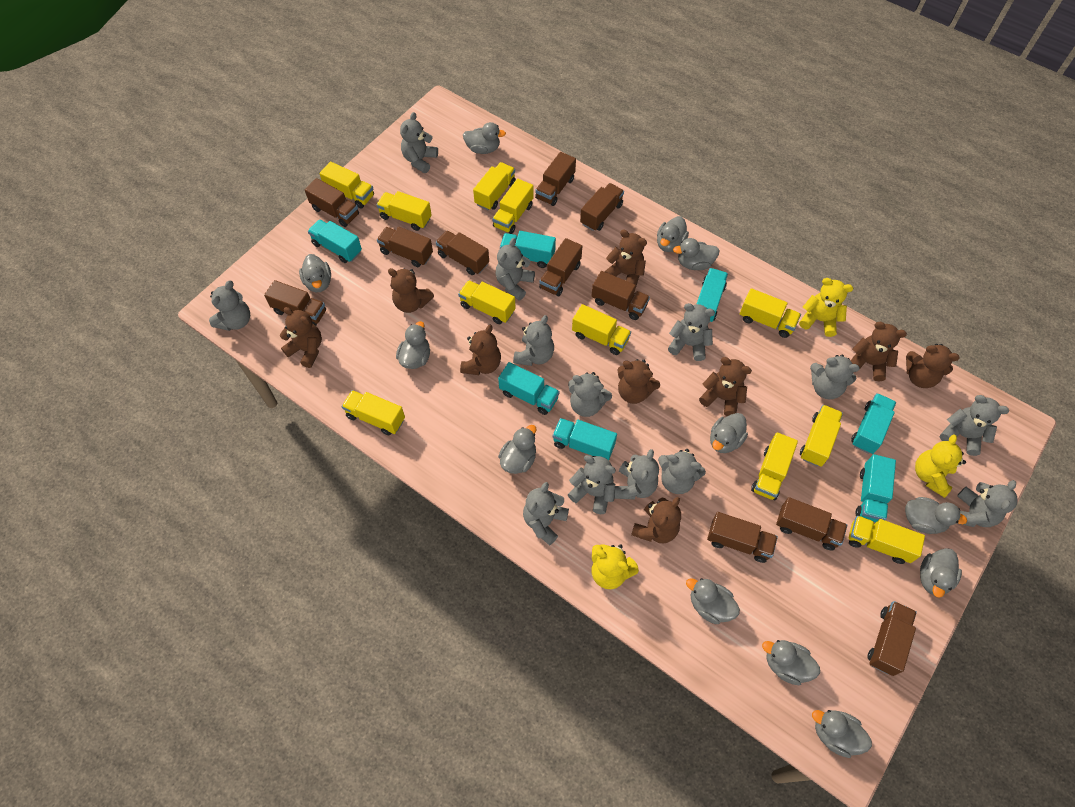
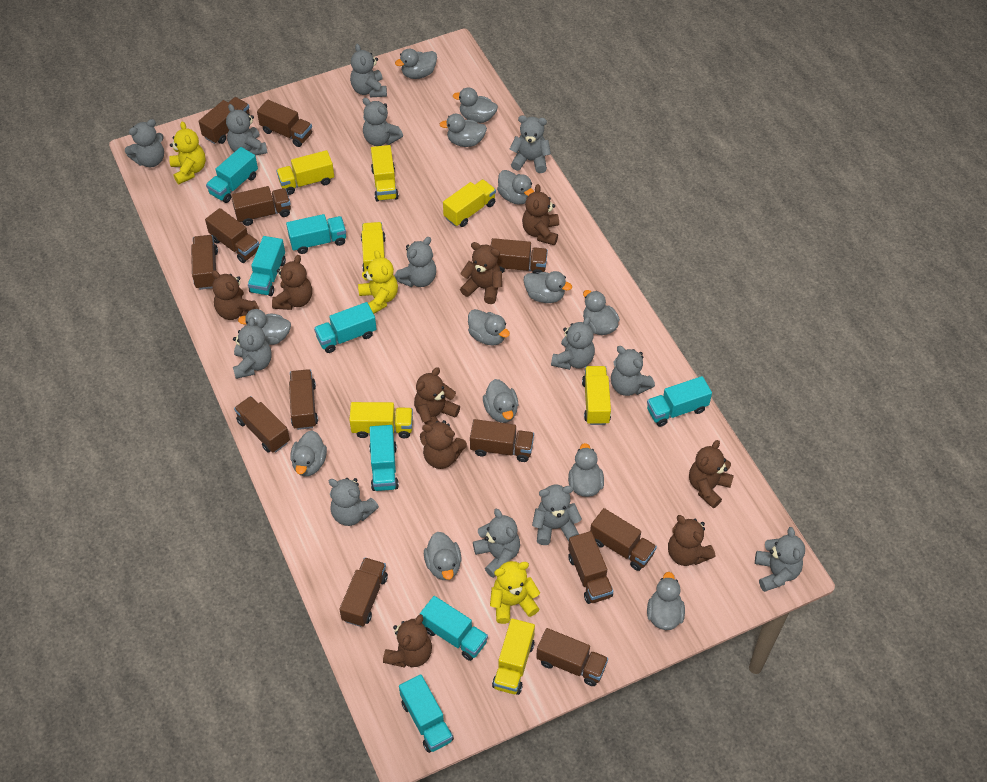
brown truck: 11 -> 13
grey duck: 12 -> 13
turquoise truck: 7 -> 8
yellow truck: 11 -> 7

